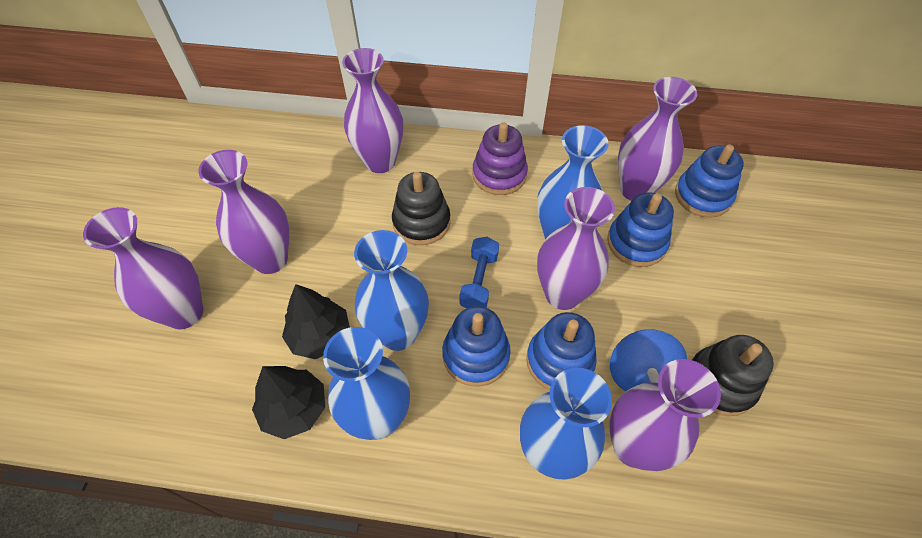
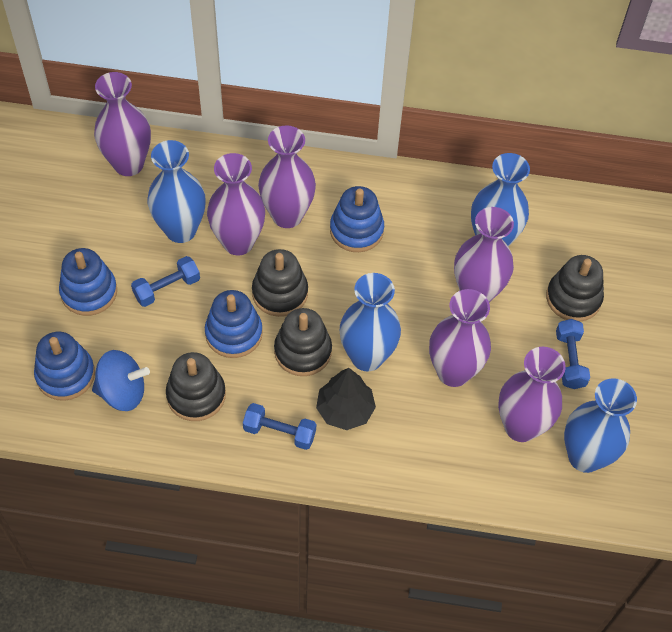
black stacking toy: 2 -> 4
black tree: 2 -> 1
blue dumbbell: 1 -> 3
purple stacking toy: 1 -> 0

